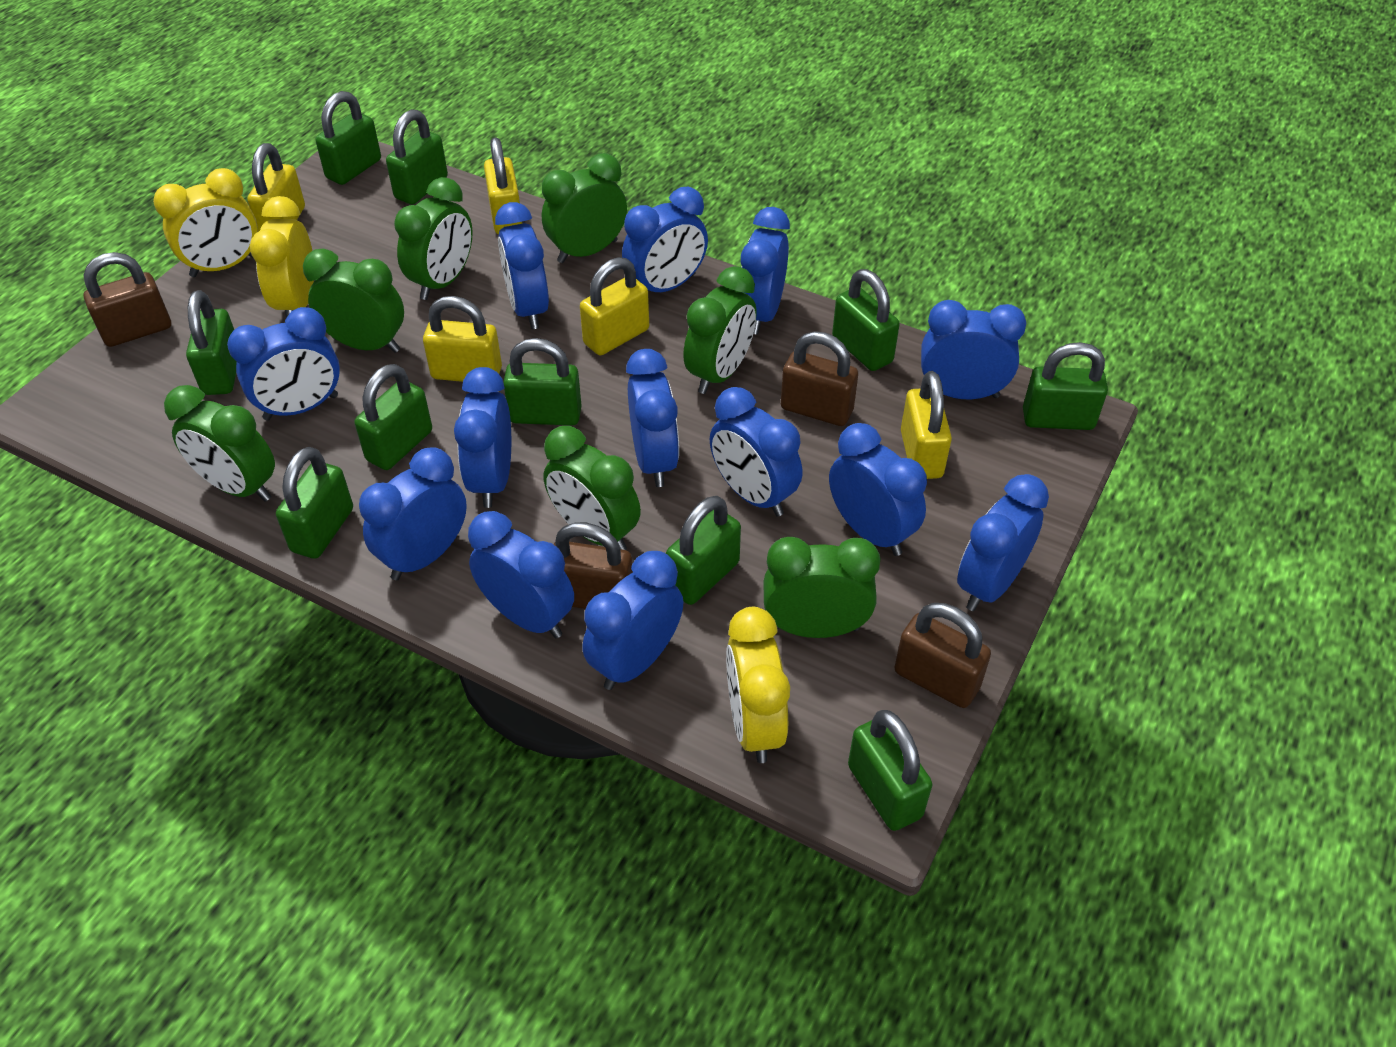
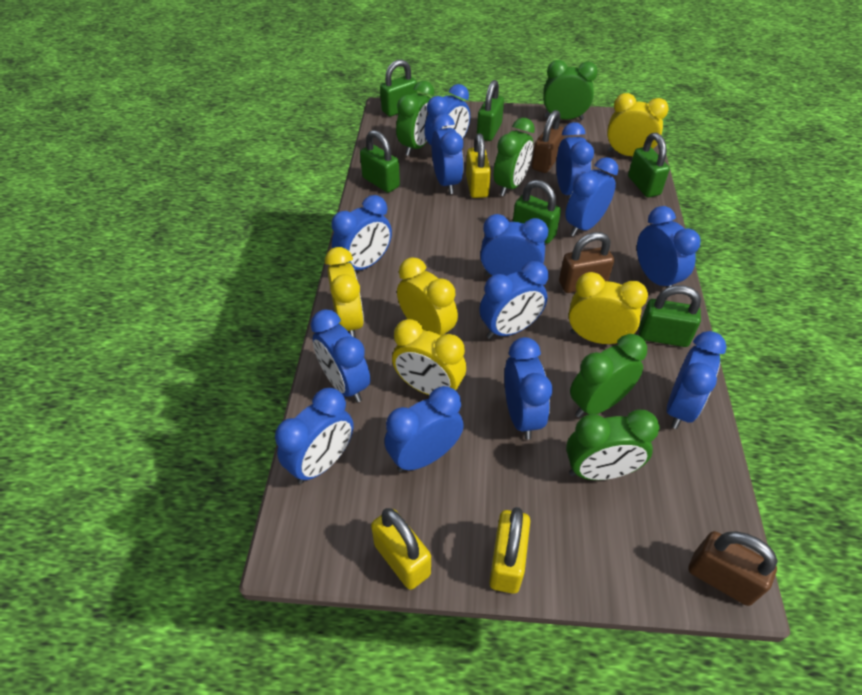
brown padlock: 4 -> 3
green clock: 7 -> 5
green padlock: 10 -> 6
yellow clock: 3 -> 5
yellow padlock: 5 -> 3

